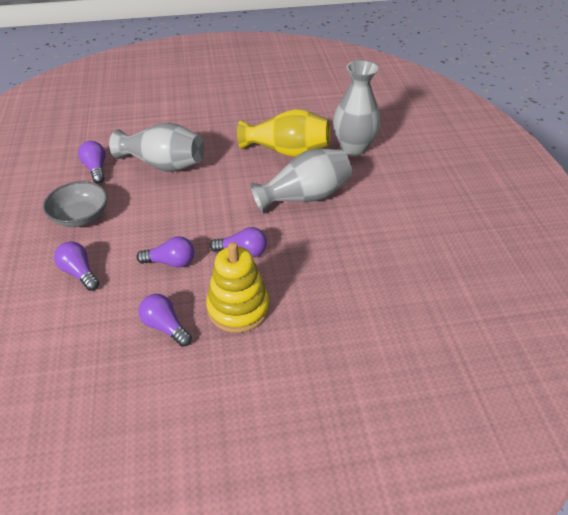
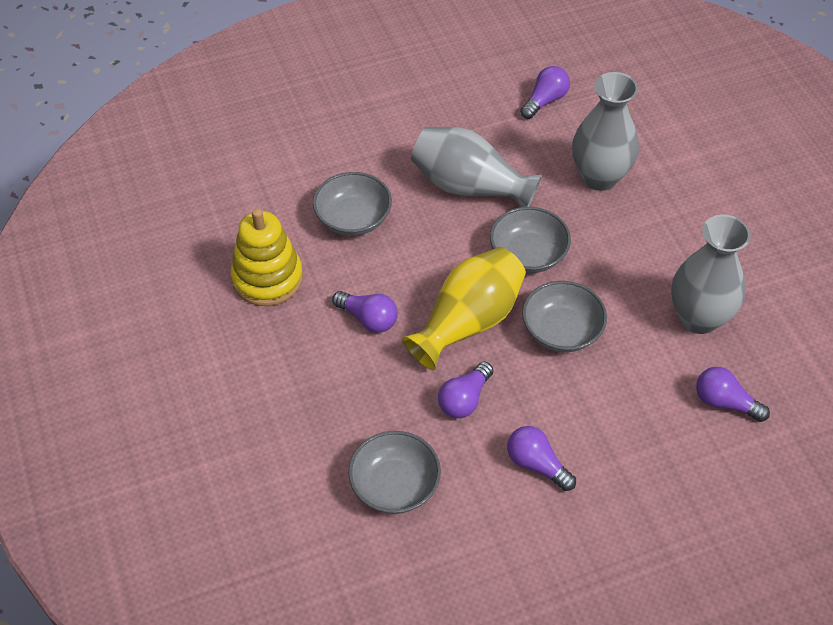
grey bowl: 1 -> 4

